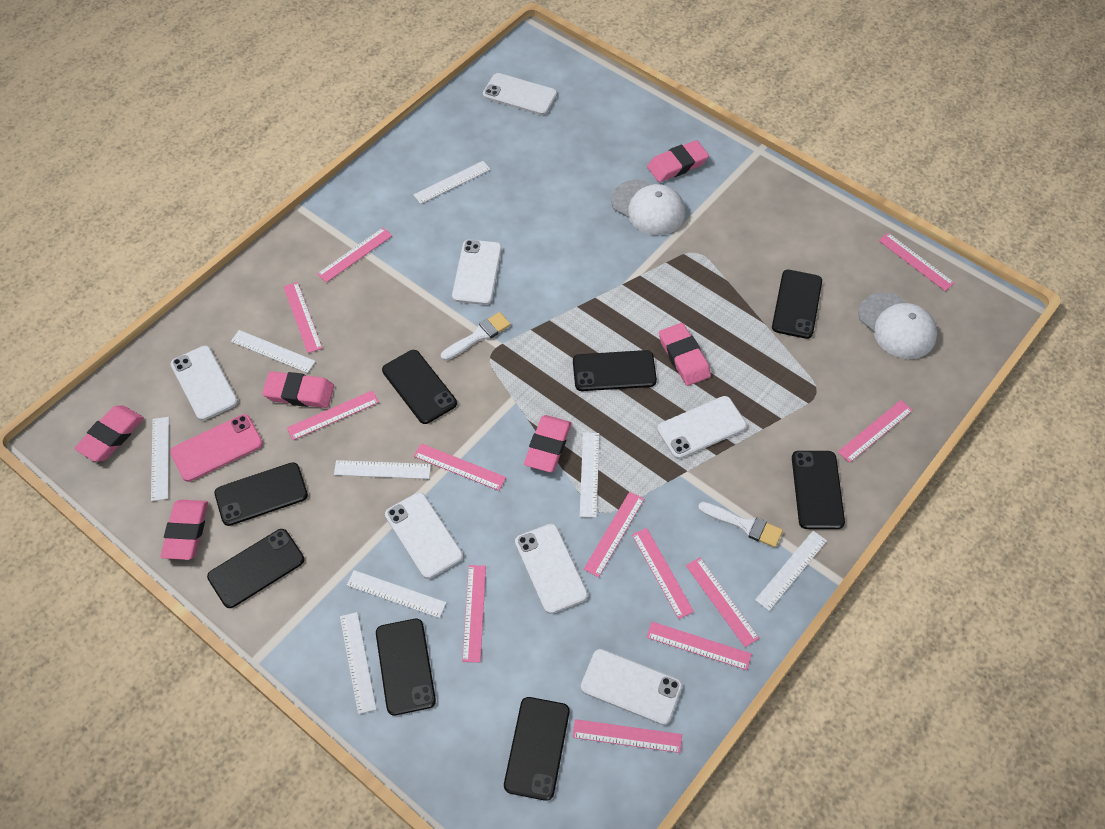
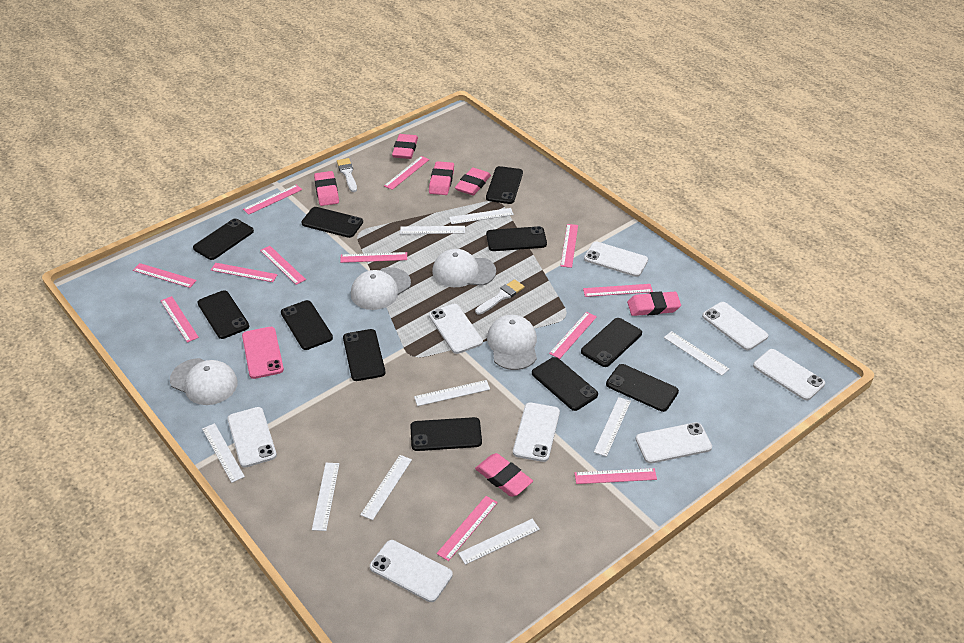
black phone: 8 -> 11
white cap: 2 -> 4
white phone: 7 -> 8
white ruler: 8 -> 9

